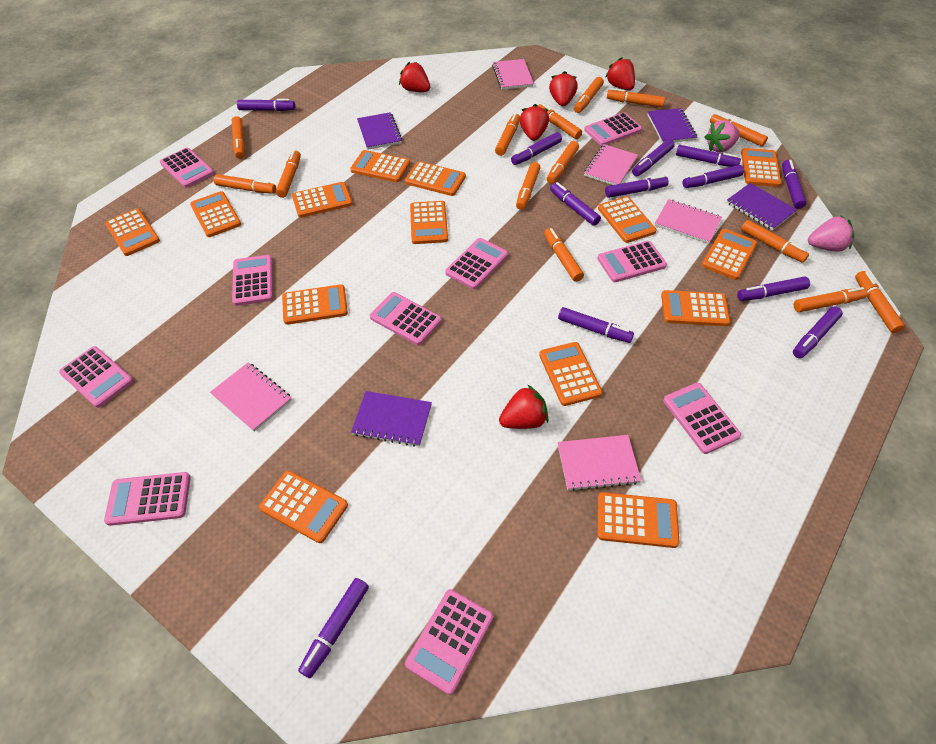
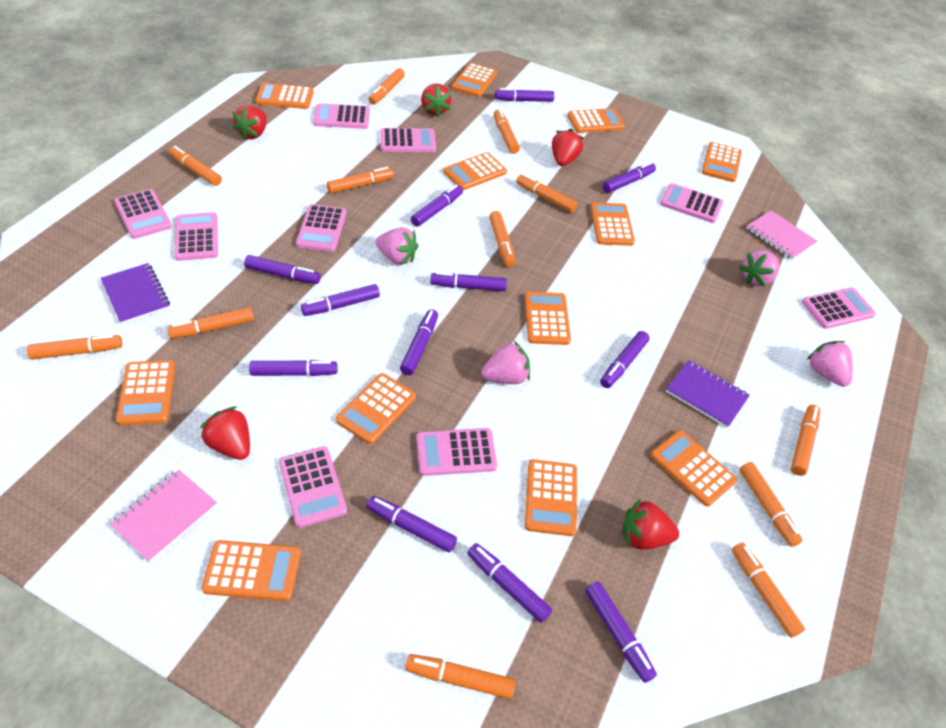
orange calculator: 14 -> 12
orange marker: 14 -> 12
pink calculator: 10 -> 9
pink notebook: 5 -> 2
pink strawberry: 2 -> 4
purple notebook: 4 -> 2

